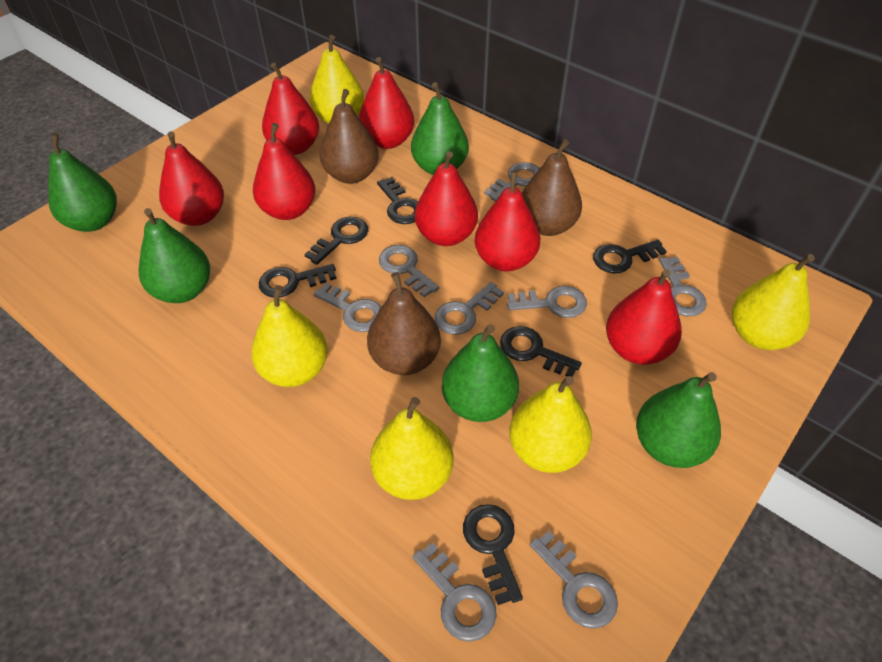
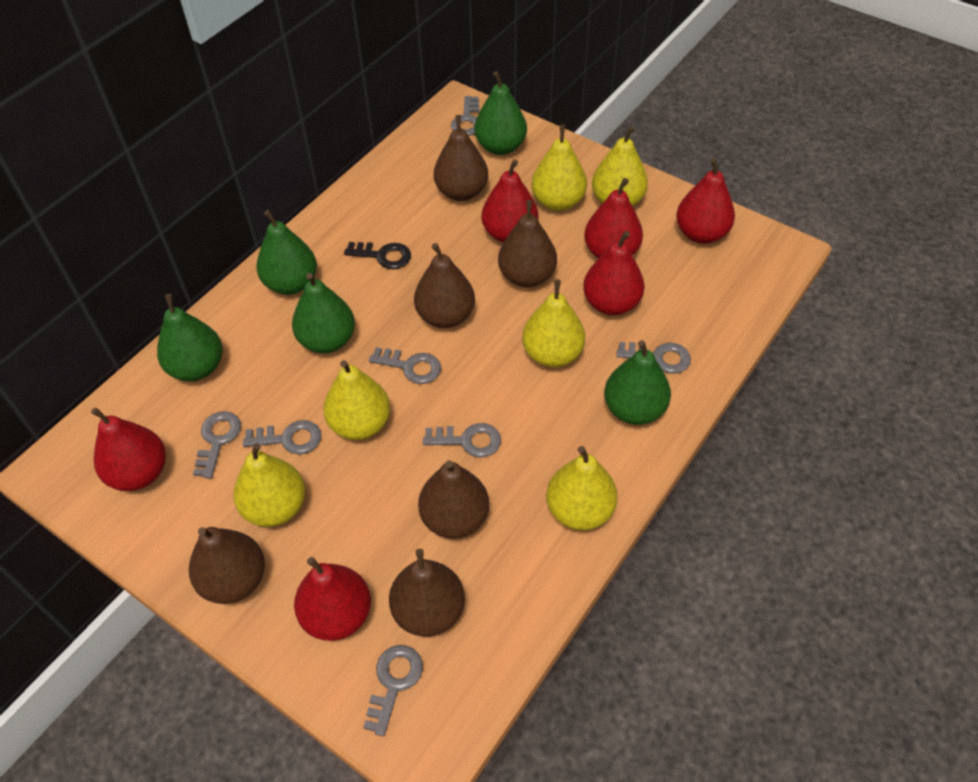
black key: 6 -> 1
brown pear: 3 -> 6
grey key: 8 -> 7
red pear: 7 -> 6
yellow pear: 5 -> 6

